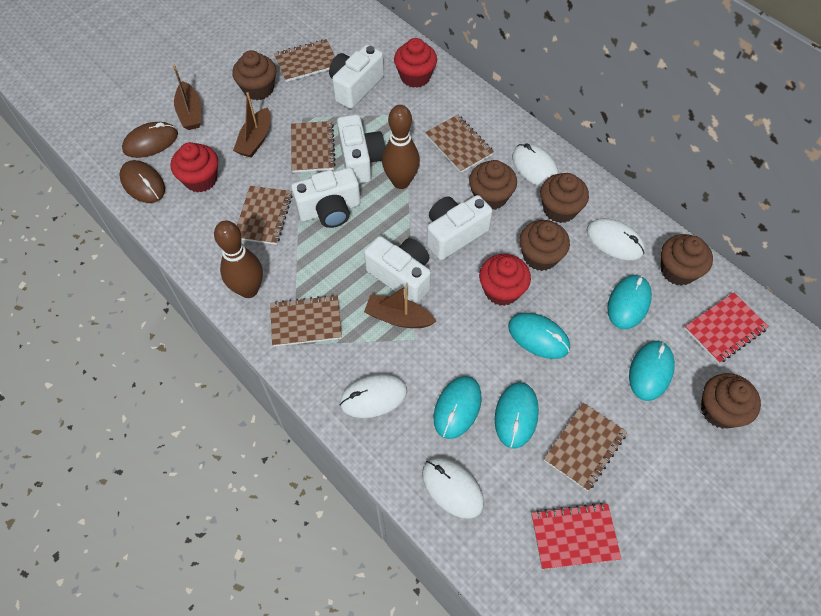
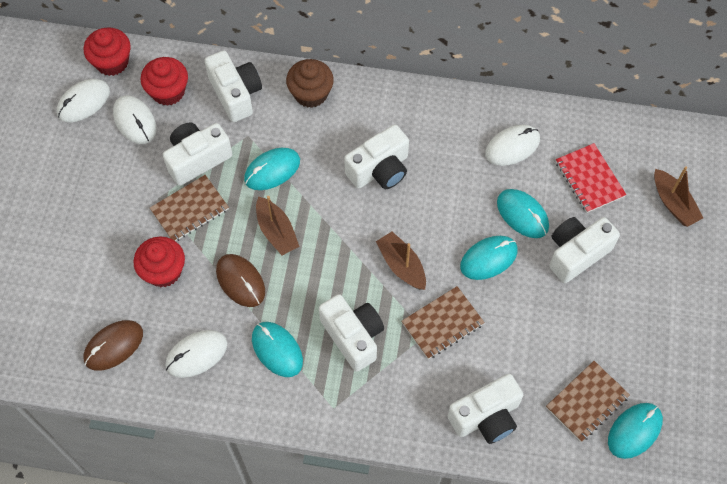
brown bowling pin: 2 -> 0
brown cupcake: 6 -> 1
brown notebook: 6 -> 3
red notebook: 2 -> 1
white camera: 5 -> 6

